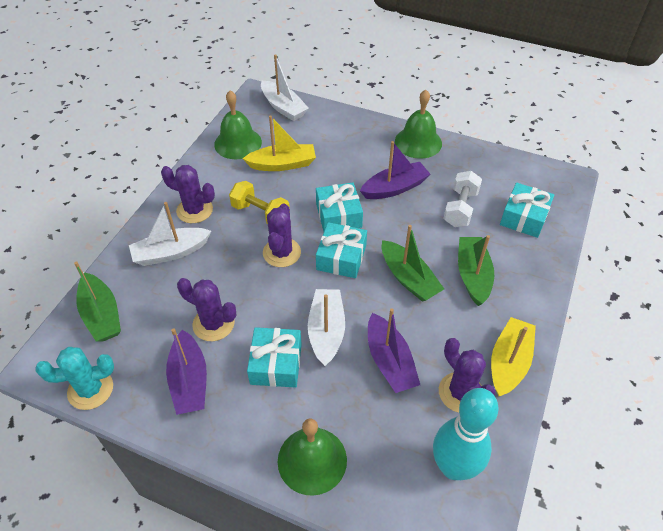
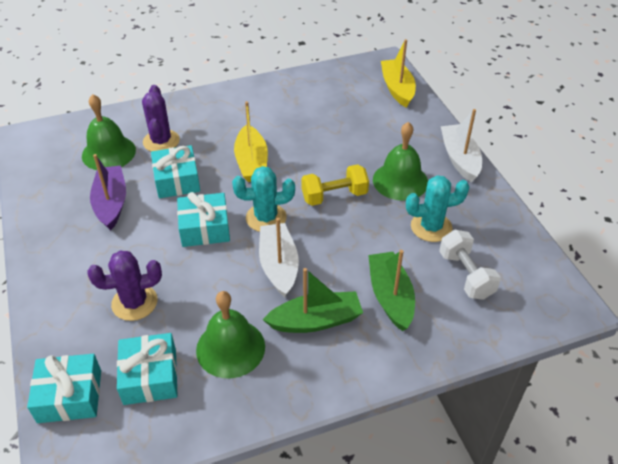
green boat: 3 -> 2
purple boat: 3 -> 1
purple cactus: 4 -> 2
turquoise bowling pin: 1 -> 0
turquoise cactus: 1 -> 2
white boat: 3 -> 2

